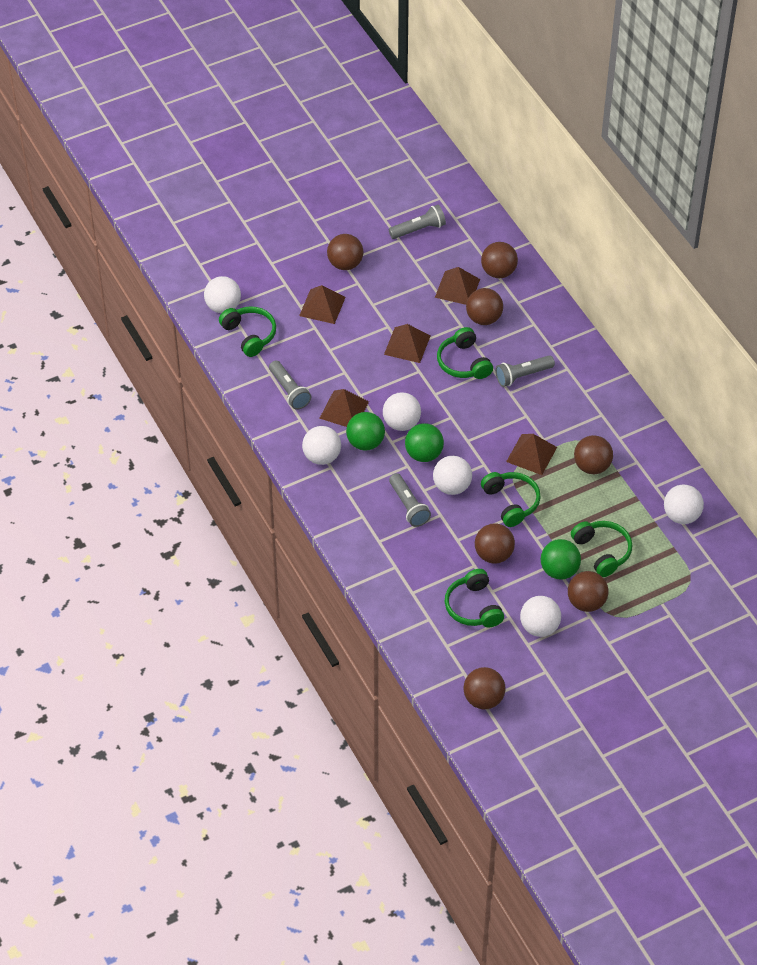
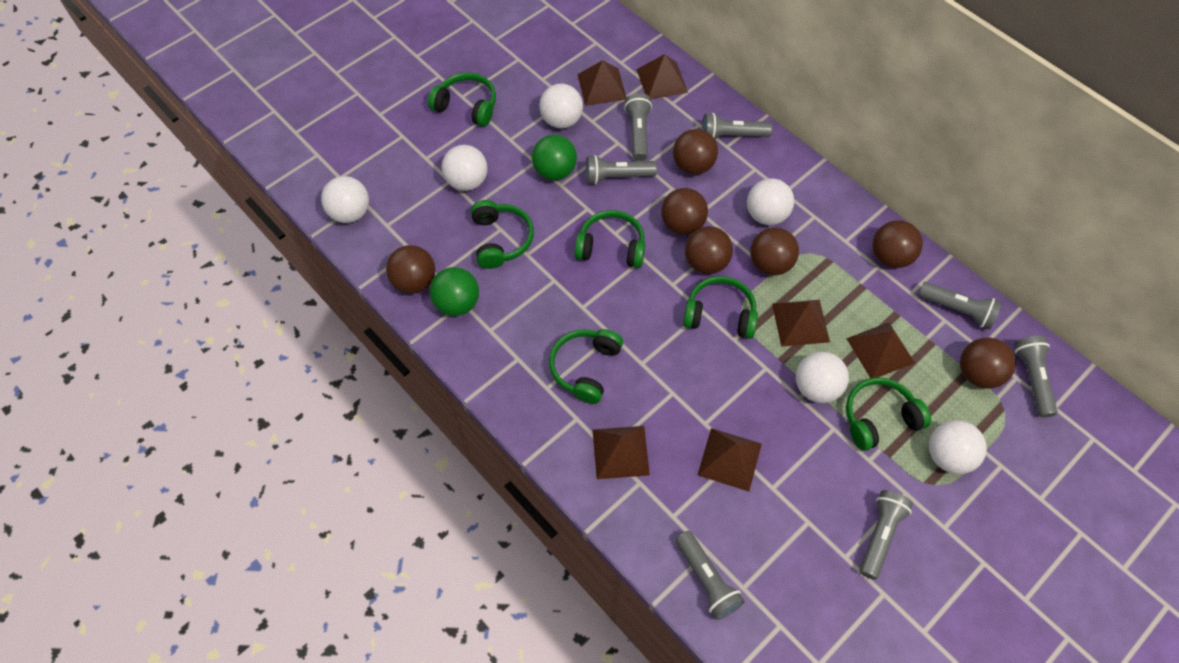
brown pyramid: 5 -> 6
green ball: 3 -> 2
green headphones: 5 -> 6
grey flashlight: 4 -> 7

